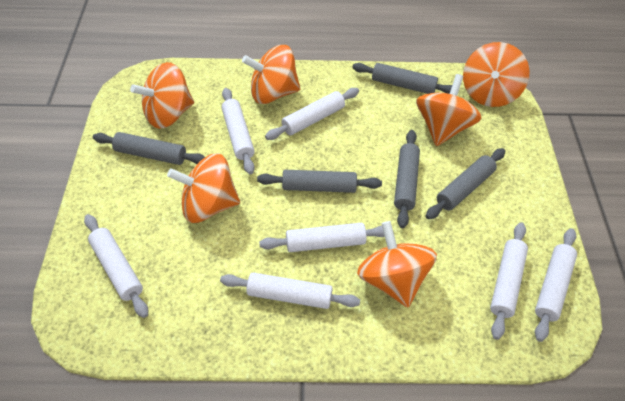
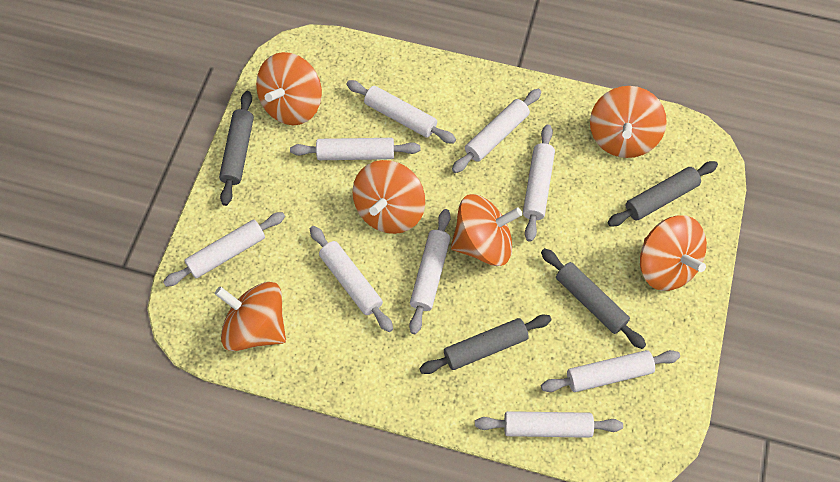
grey rolling pin: 5 -> 4
white rolling pin: 7 -> 9

